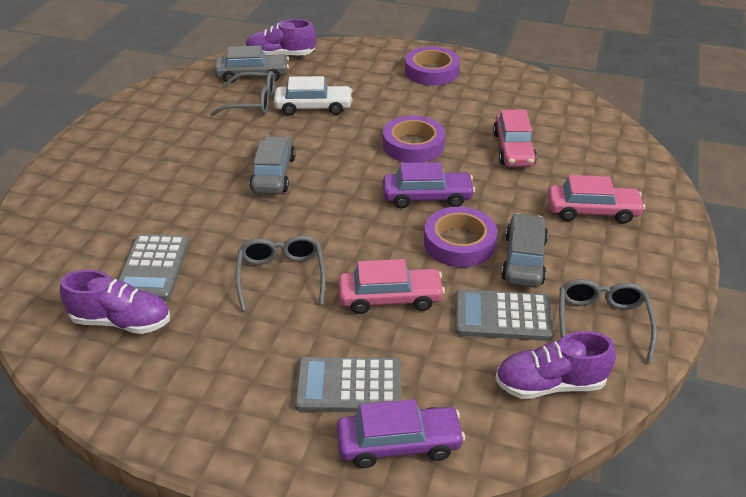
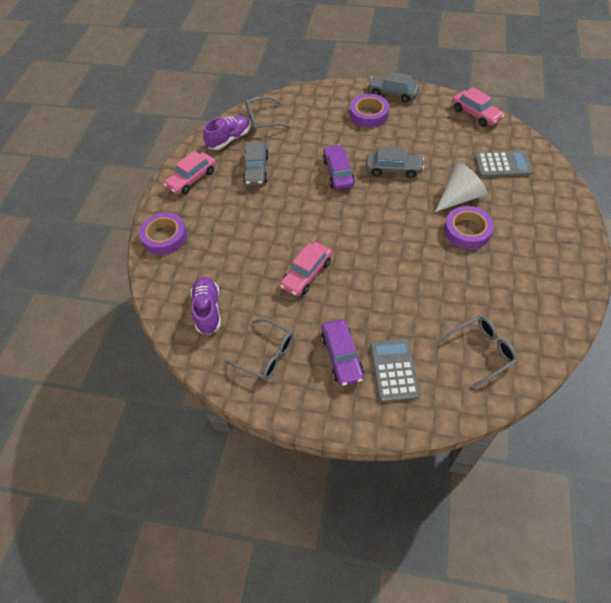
grey calculator: 3 -> 2
purple shoe: 3 -> 2
white car: 1 -> 0
white cone: 0 -> 1

